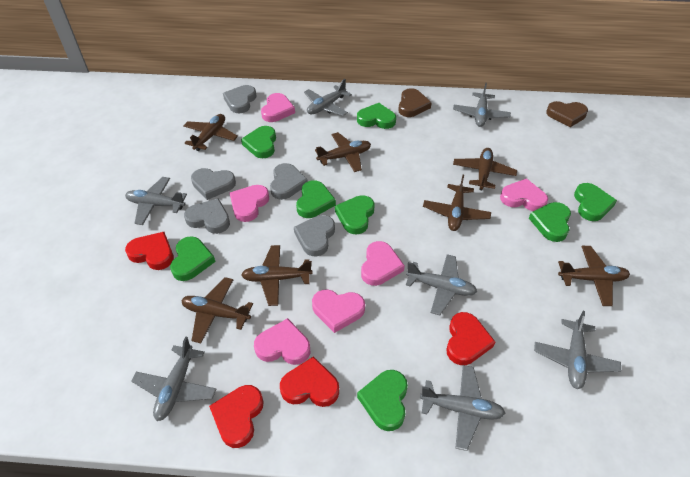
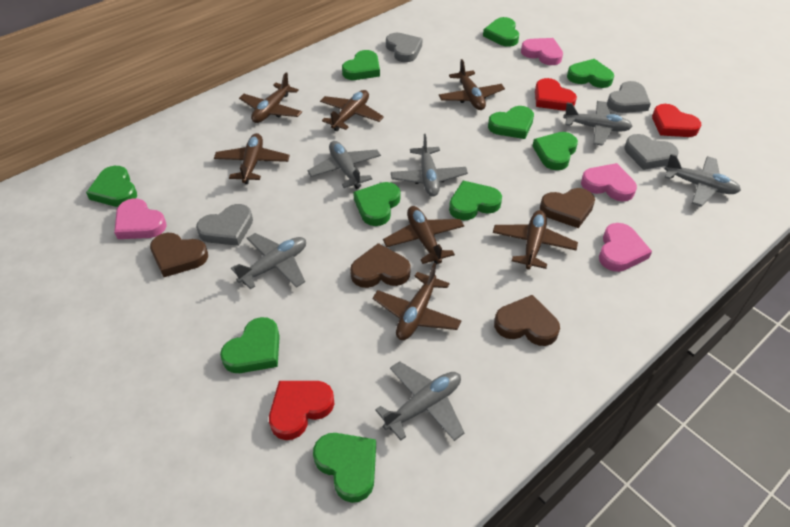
brown heart: 2 -> 4
green heart: 8 -> 10
grey heart: 5 -> 4
grey plane: 7 -> 6
pink heart: 6 -> 4
red heart: 4 -> 3

